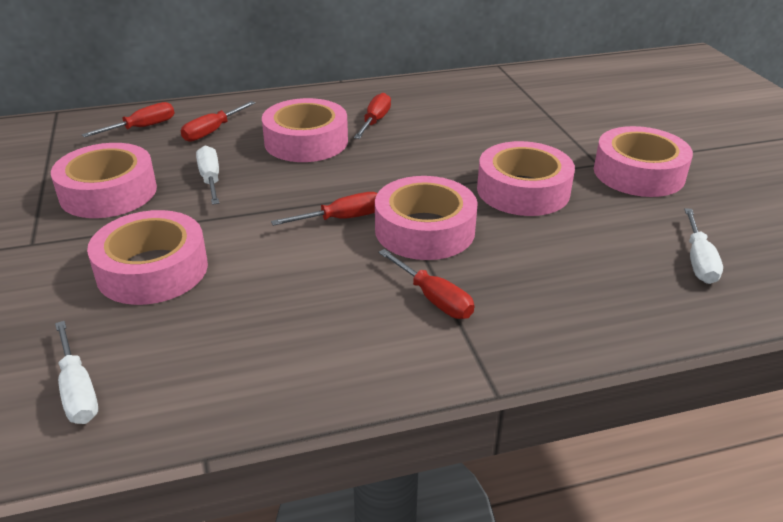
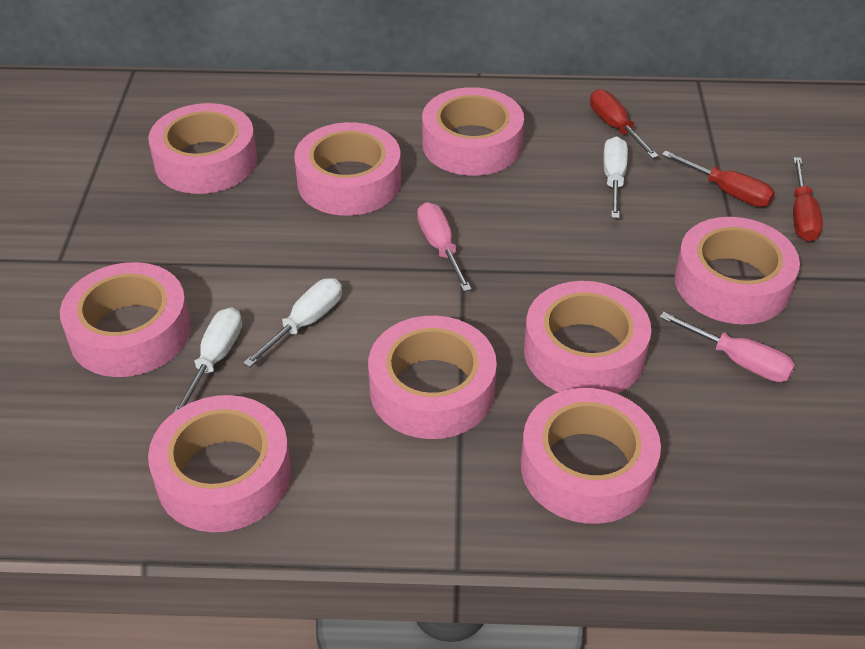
pink screwdriver: 0 -> 2
pink tape: 6 -> 9
red screwdriver: 5 -> 3

